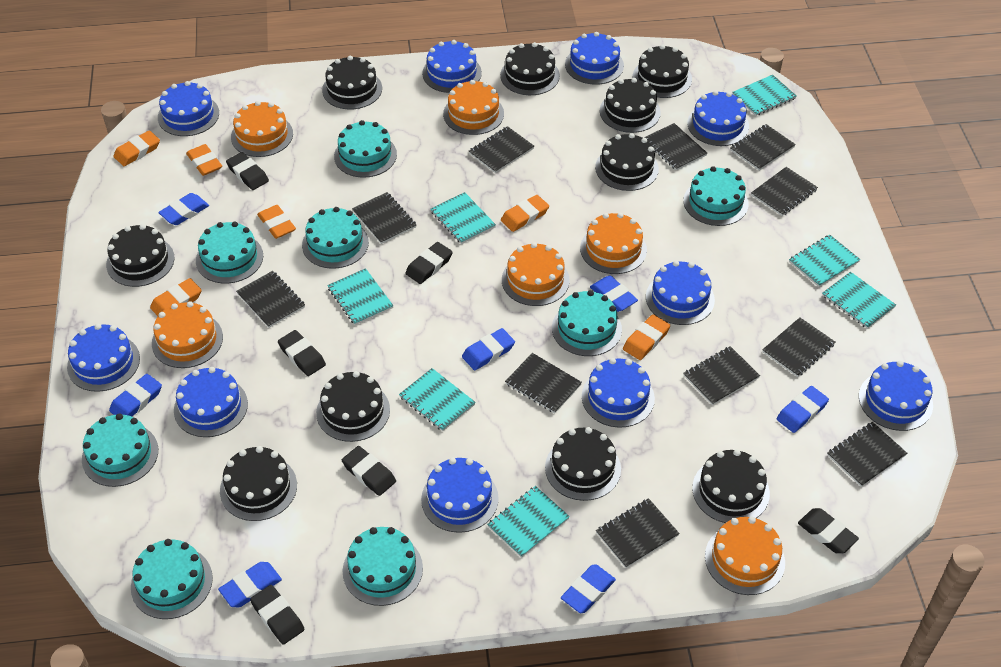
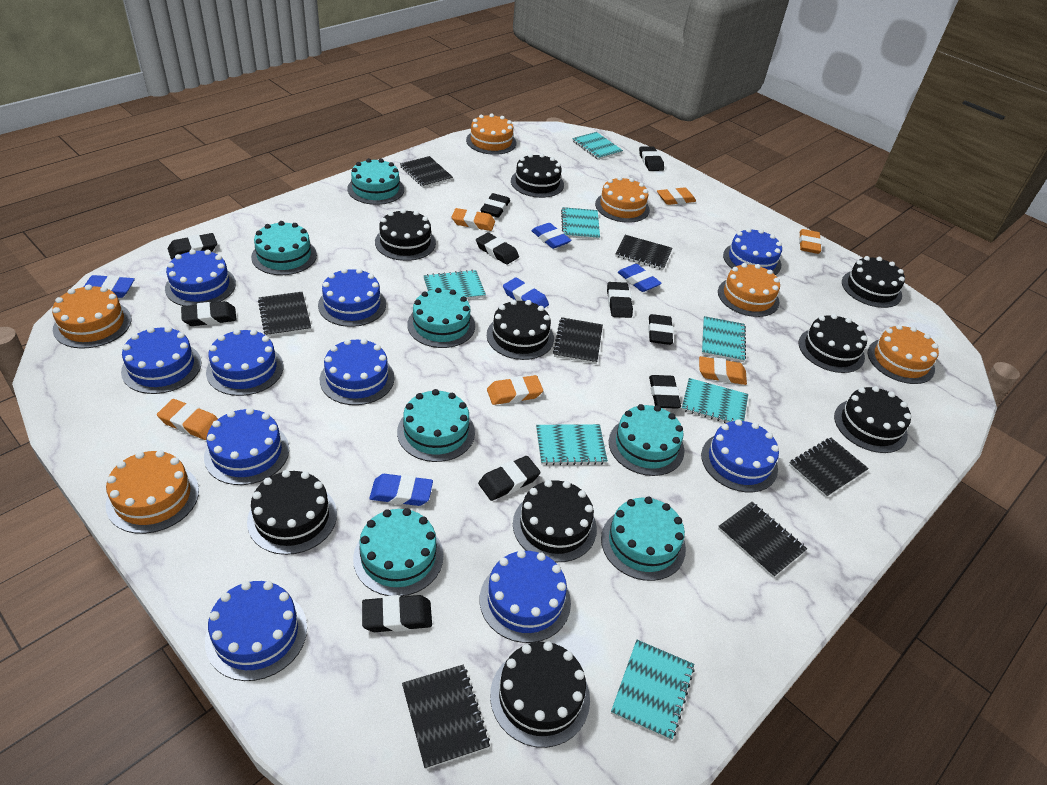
black cake: 10 -> 9
black eraser: 6 -> 10
black notebook: 11 -> 7
blue eraser: 7 -> 5
turquoise cake: 8 -> 7

